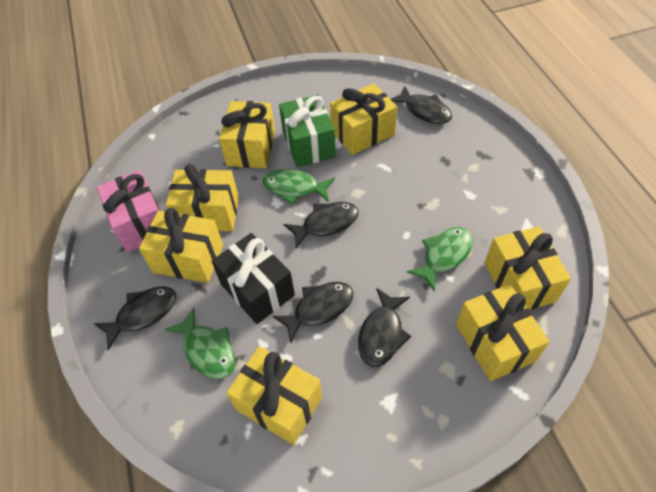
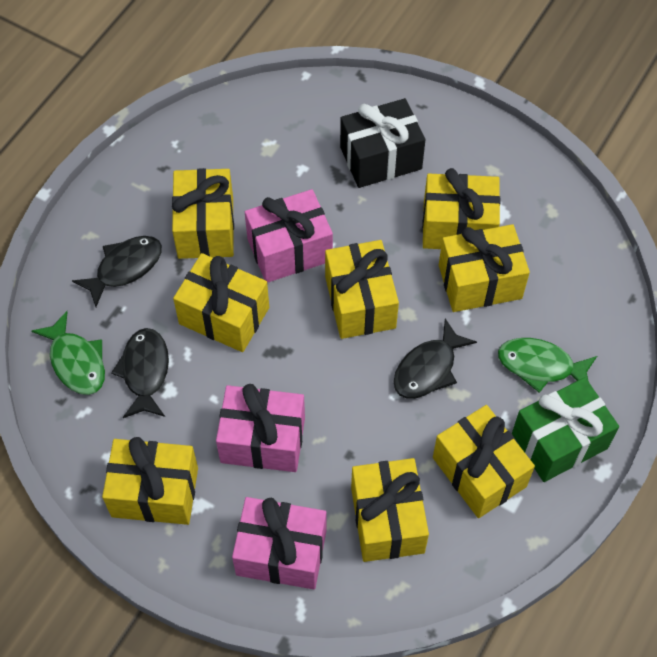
black fish: 5 -> 3
green fish: 3 -> 2
pink gift: 1 -> 3
yellow gift: 7 -> 8

